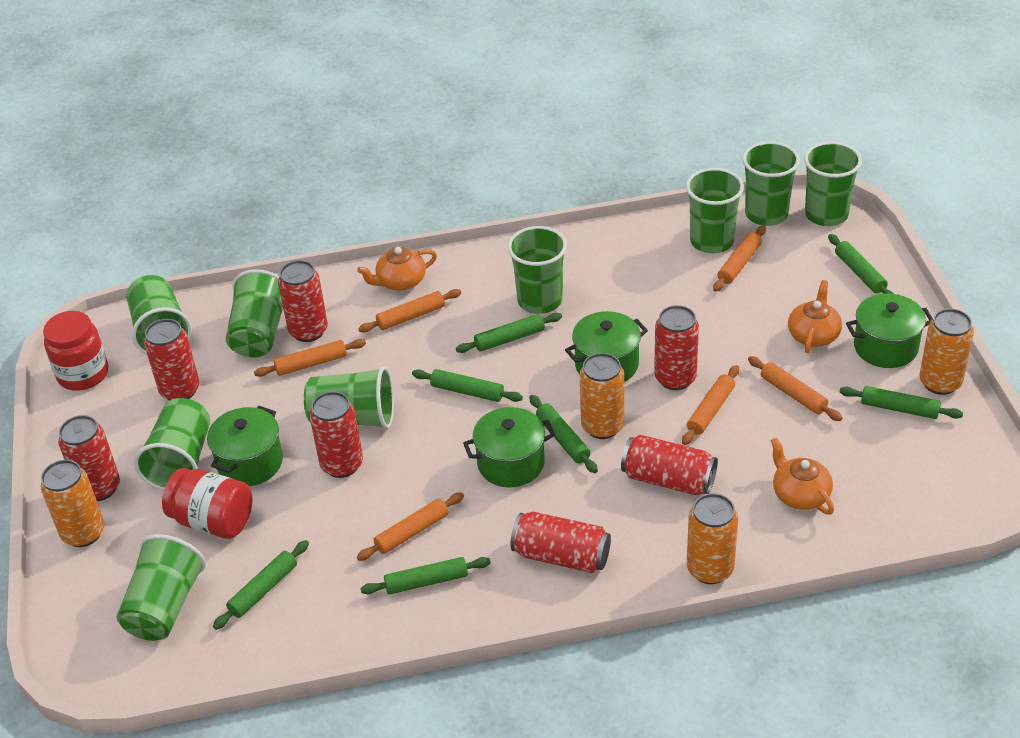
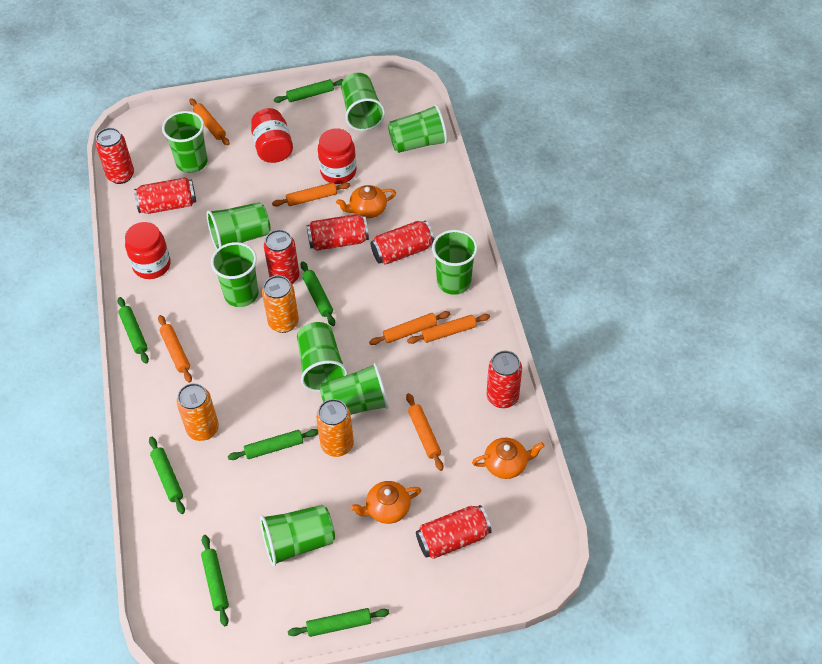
green pot: 4 -> 0
orange can: 4 -> 3
red jar: 2 -> 3

